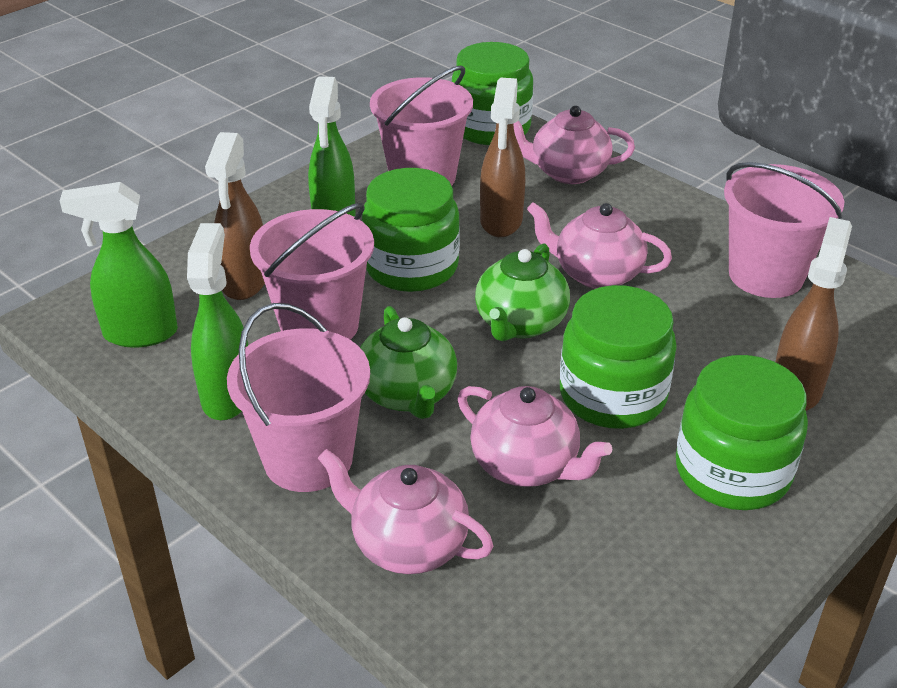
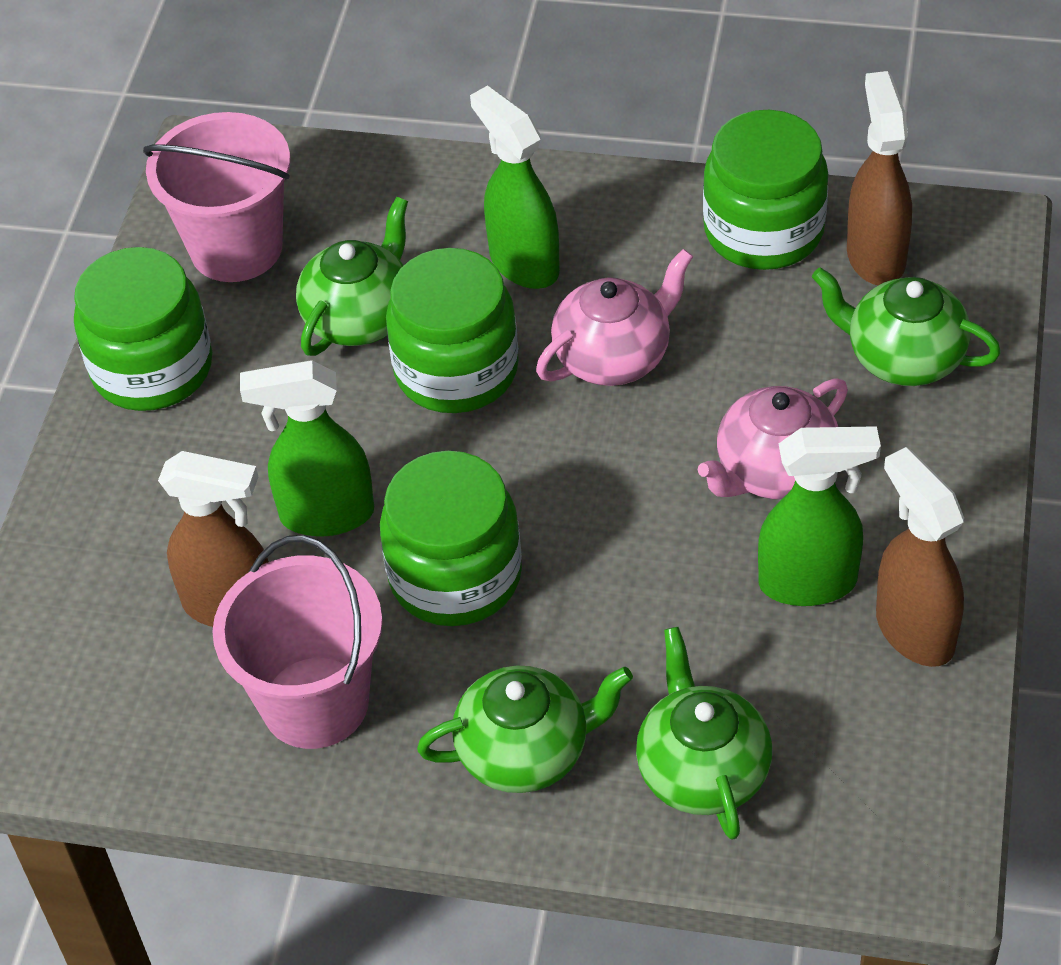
green teapot: 2 -> 4
pink bucket: 4 -> 2
pink teapot: 4 -> 2

